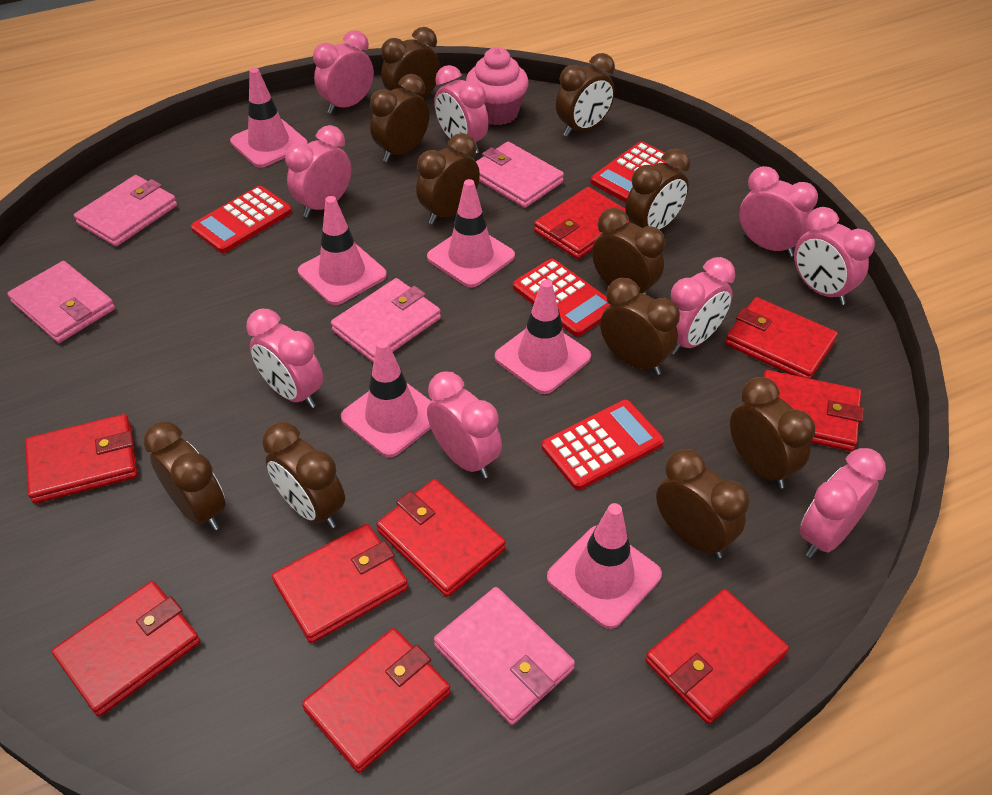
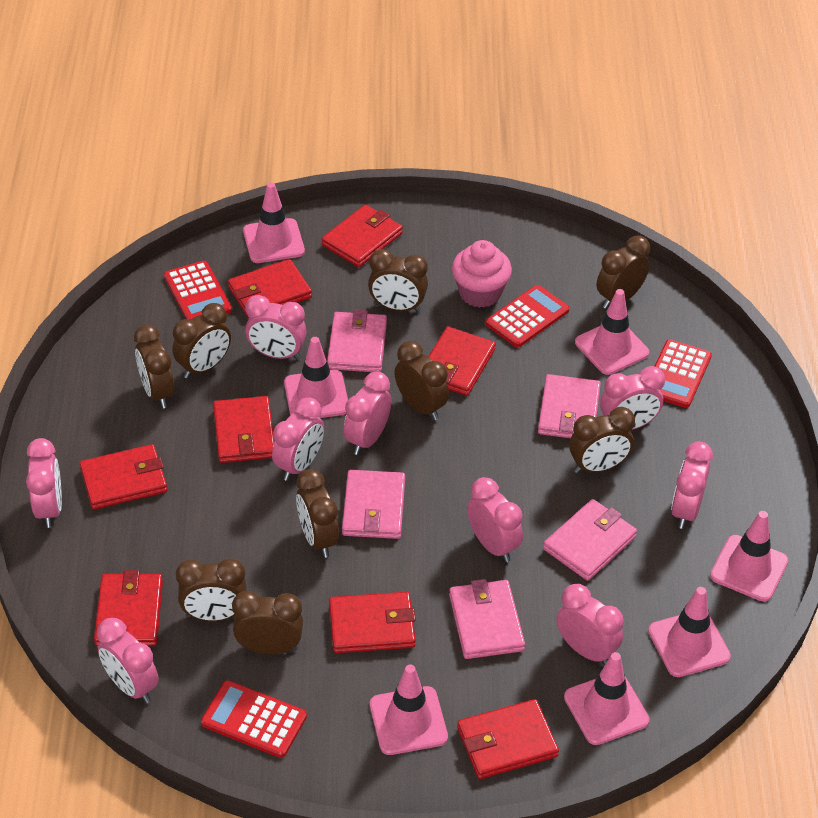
brown clock: 11 -> 9
pink traffic cone: 6 -> 7
red wallet: 9 -> 8

